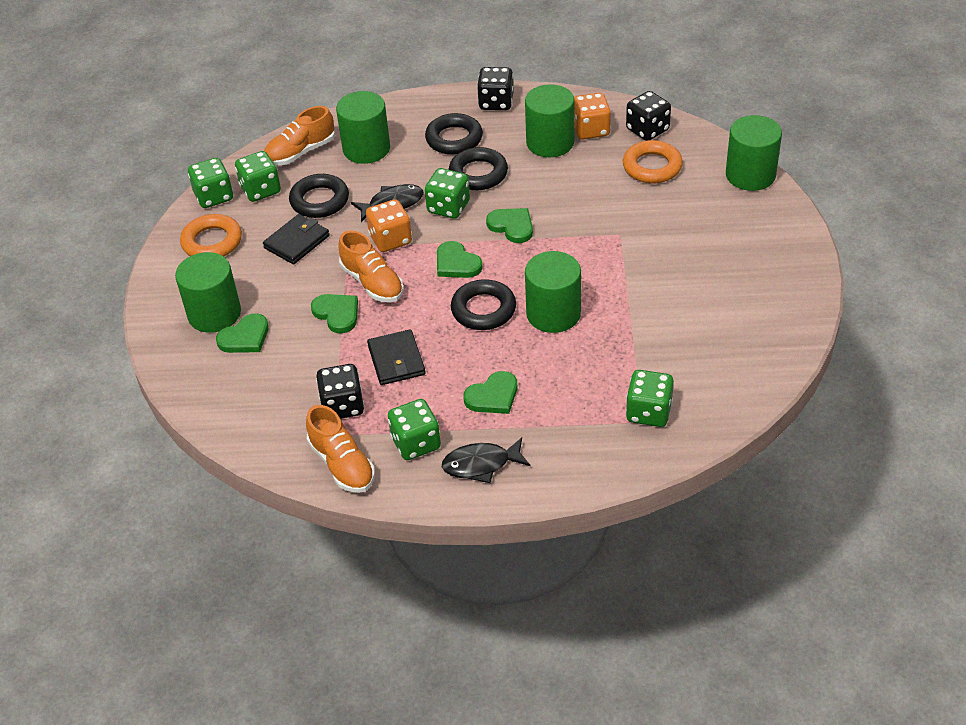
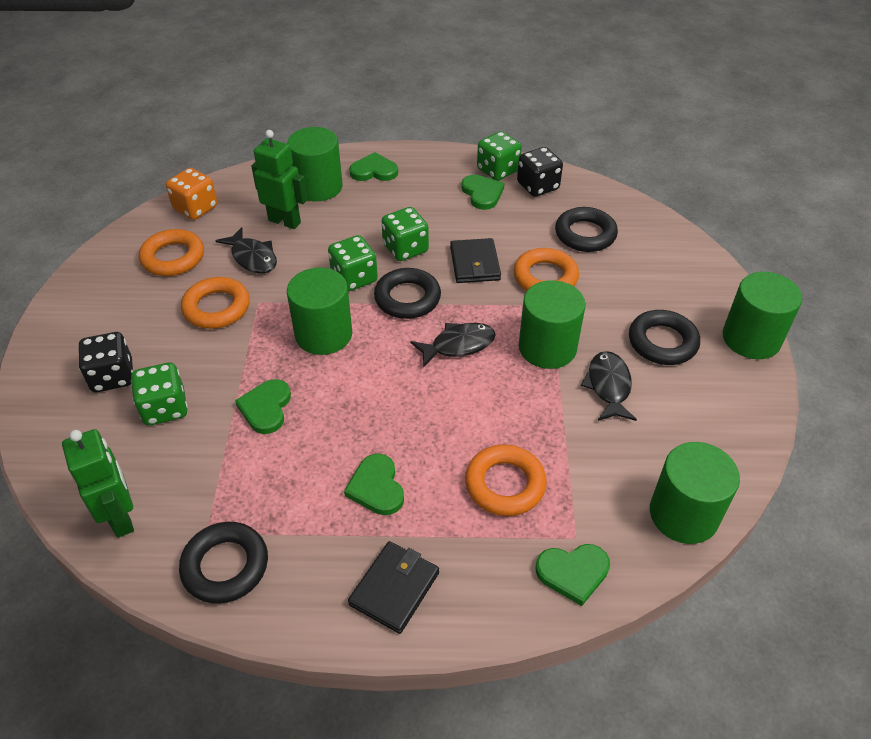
black dice: 3 -> 2
black fish: 2 -> 3
green dice: 5 -> 4
green robot: 0 -> 2
orange dice: 2 -> 1
orange ring: 2 -> 4
orange shoe: 3 -> 0

